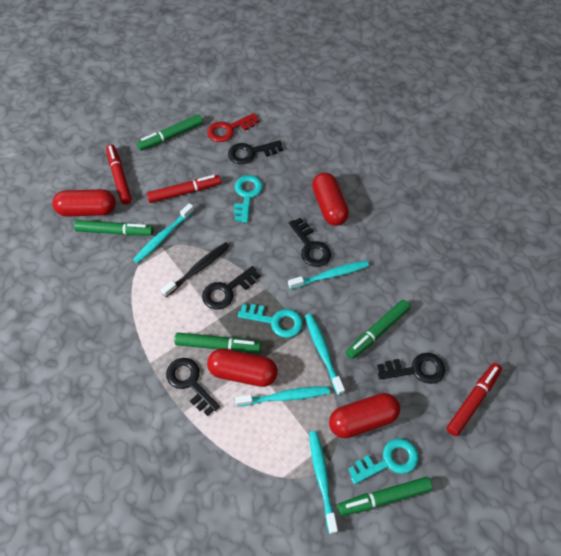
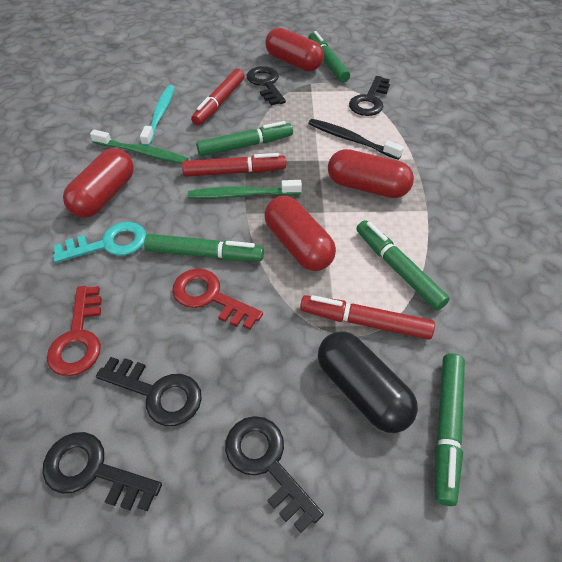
black capsule: 0 -> 1
green toothbrush: 0 -> 2
red key: 1 -> 2
turquoise key: 3 -> 1
turquoise toothbrush: 5 -> 1

